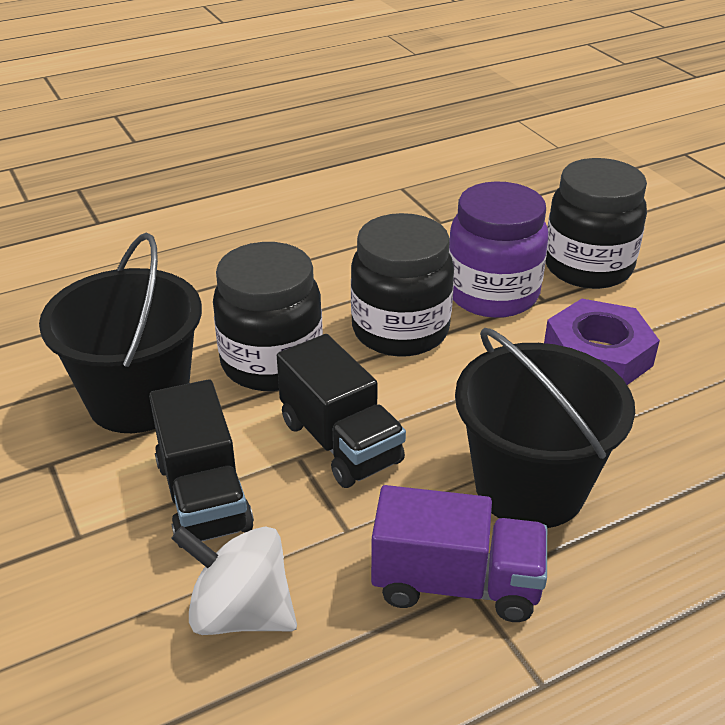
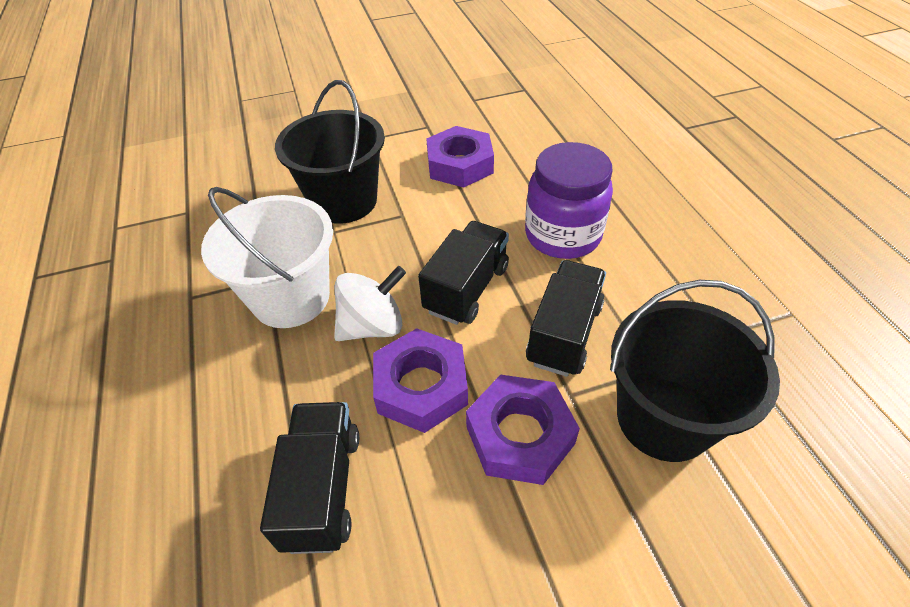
black jar: 3 -> 0
black truck: 2 -> 3
purple nut: 1 -> 3
purple truck: 1 -> 0
white bucket: 0 -> 1

